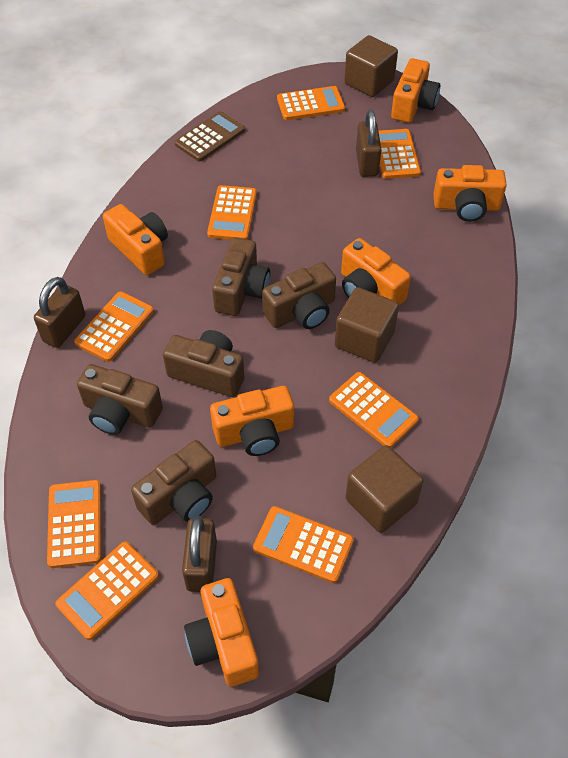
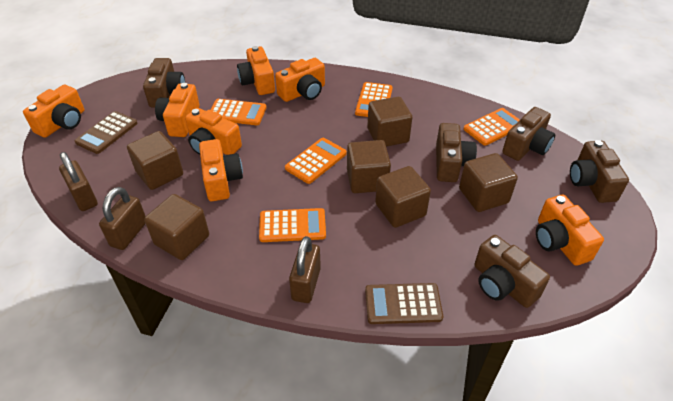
brown calculator: 1 -> 2
brown cube: 3 -> 6
orange calculator: 8 -> 5
orange camera: 6 -> 7

